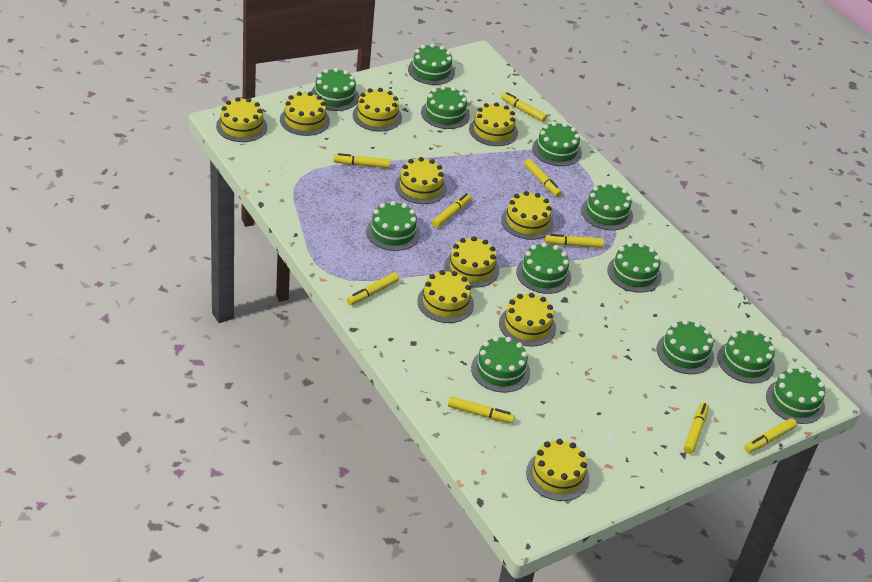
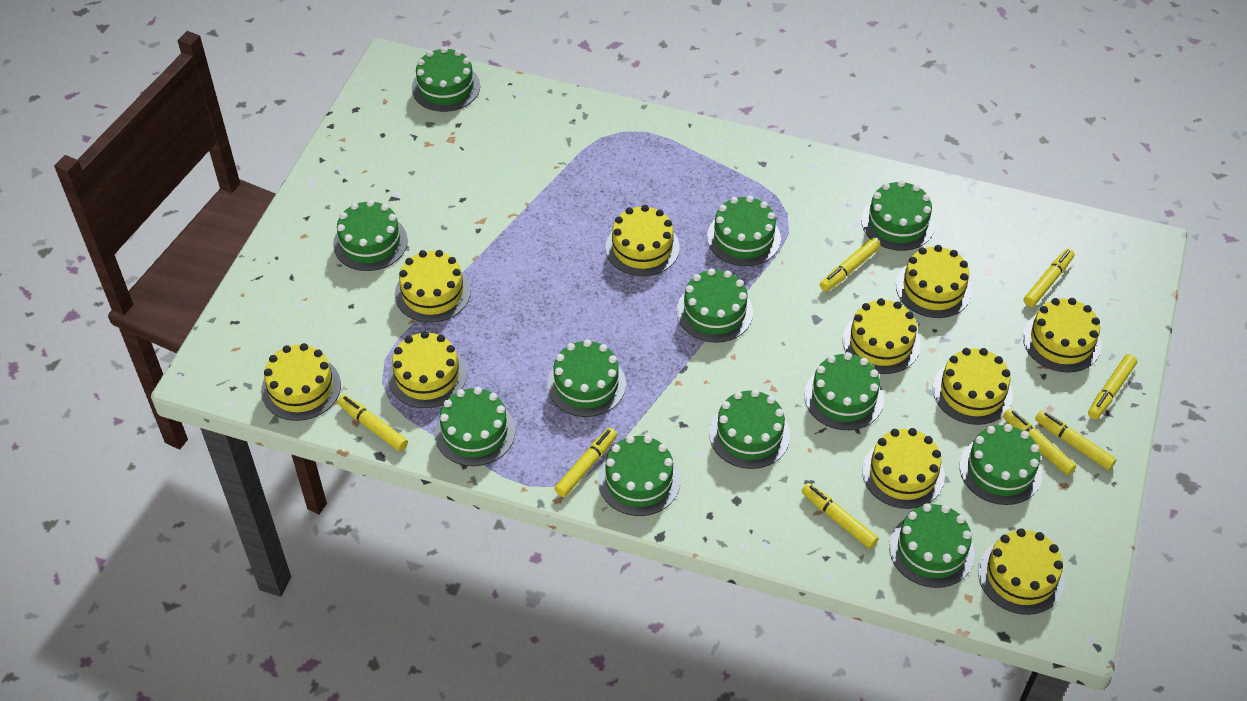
yellow marker: 9 -> 8

